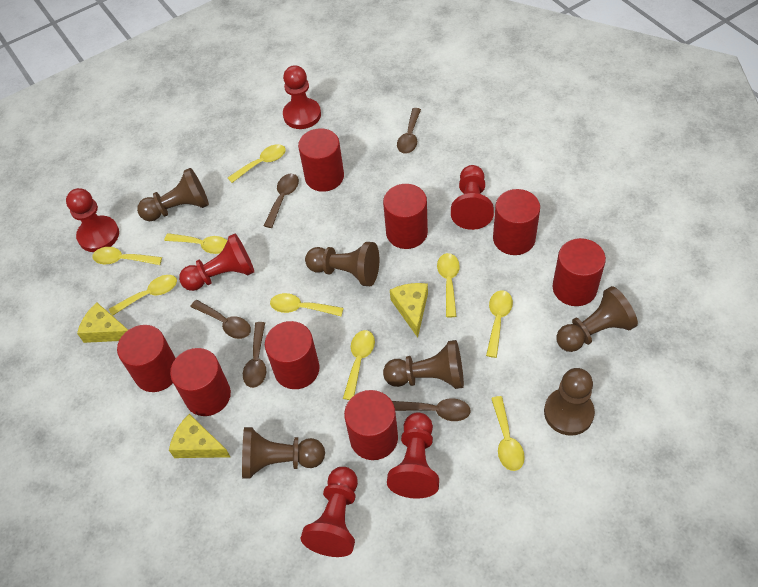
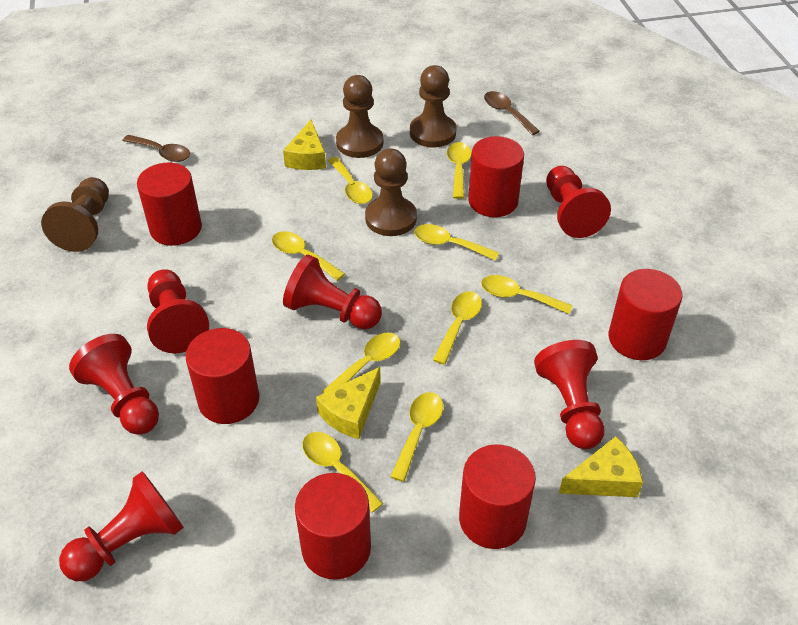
brown pawn: 6 -> 4
brown spoon: 5 -> 2
red cylinder: 8 -> 6

